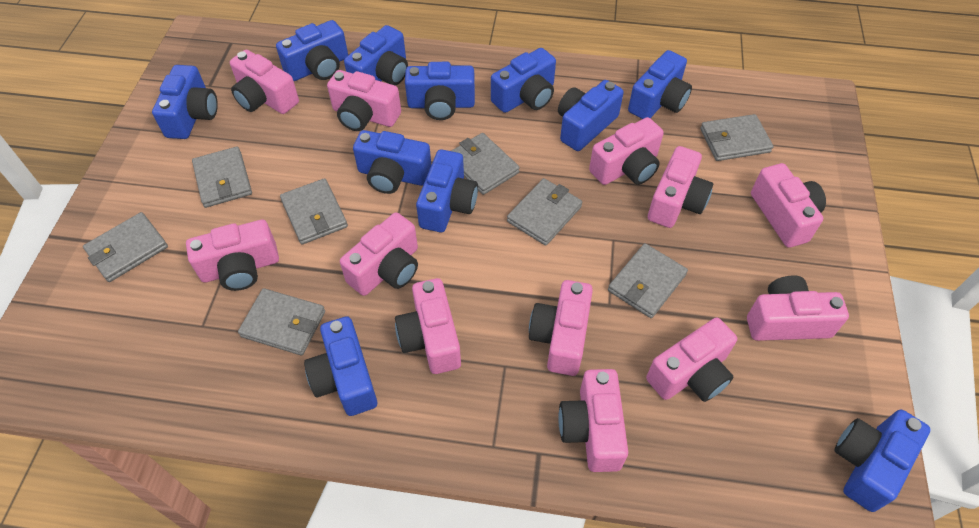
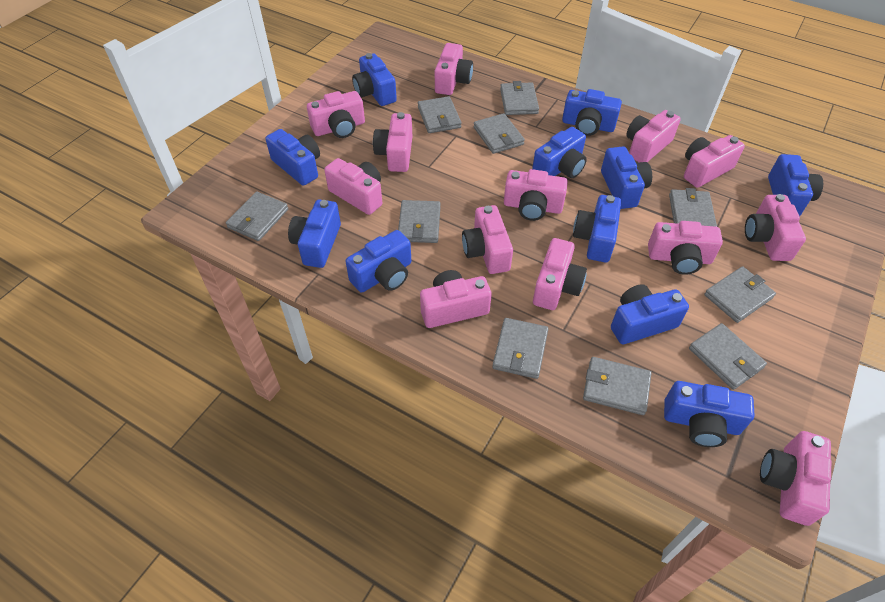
grey wallet: 8 -> 10
pink camera: 12 -> 13

